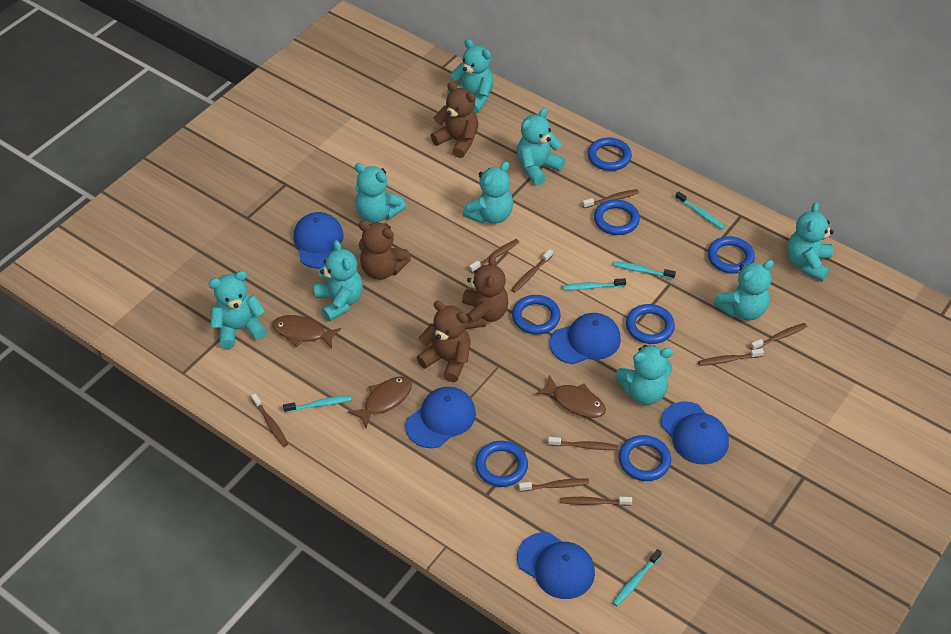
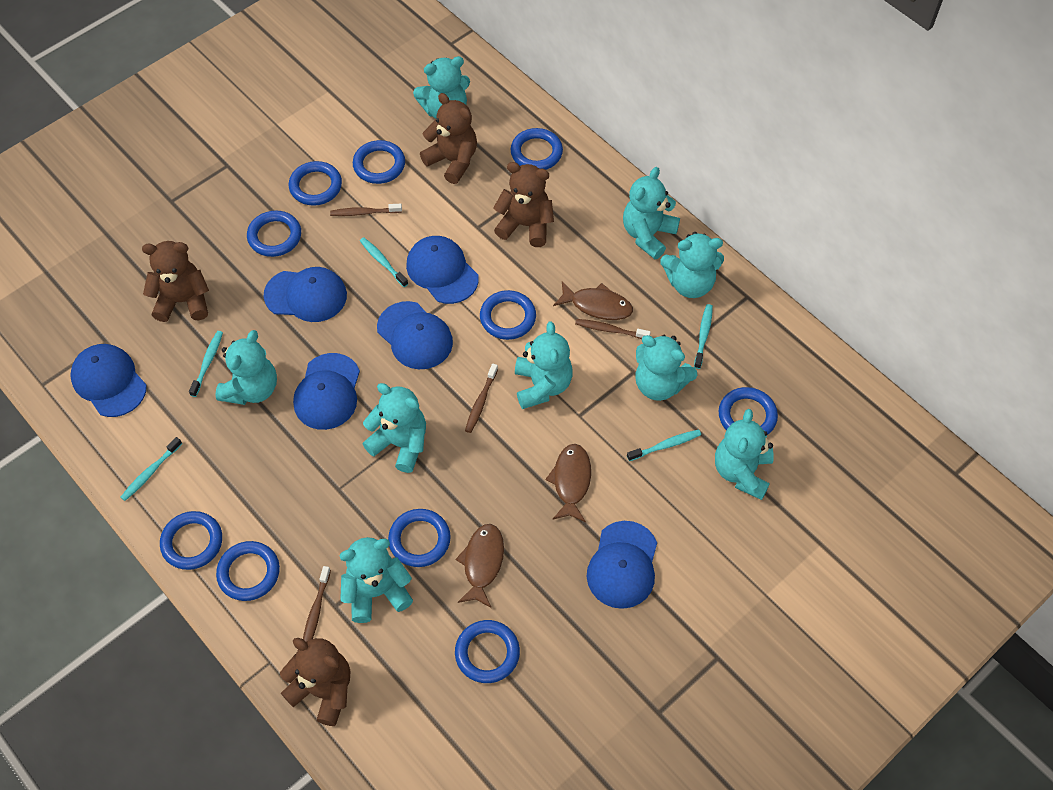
blue cap: 5 -> 6
blue ring: 7 -> 10
brown toothbrush: 9 -> 4

